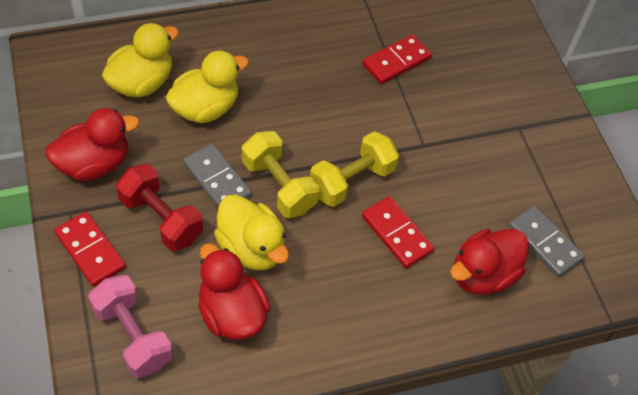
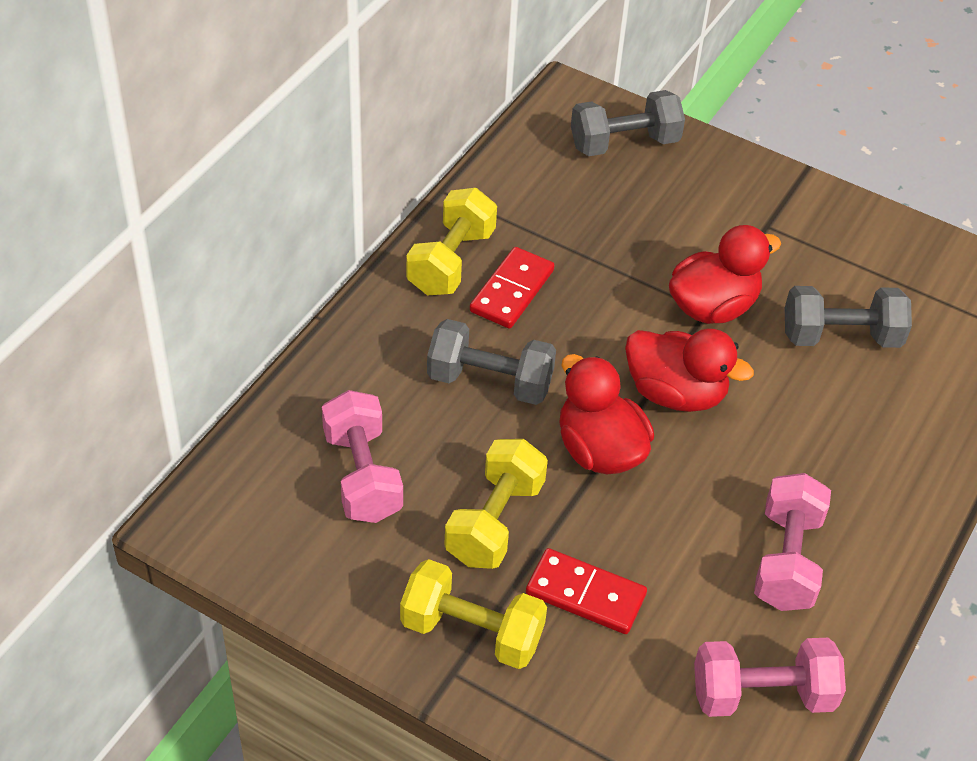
grey domino: 2 -> 0
grey dumbbell: 0 -> 3
pink dumbbell: 1 -> 3
red domino: 3 -> 2
red dumbbell: 1 -> 0
yellow duck: 3 -> 0
yellow dumbbell: 2 -> 3

